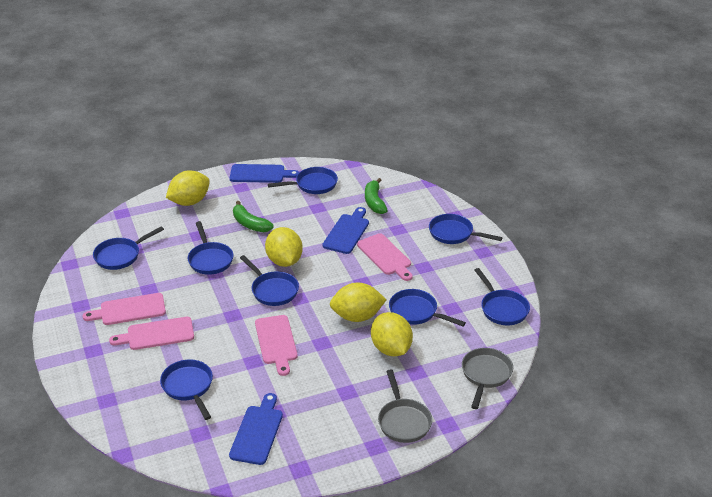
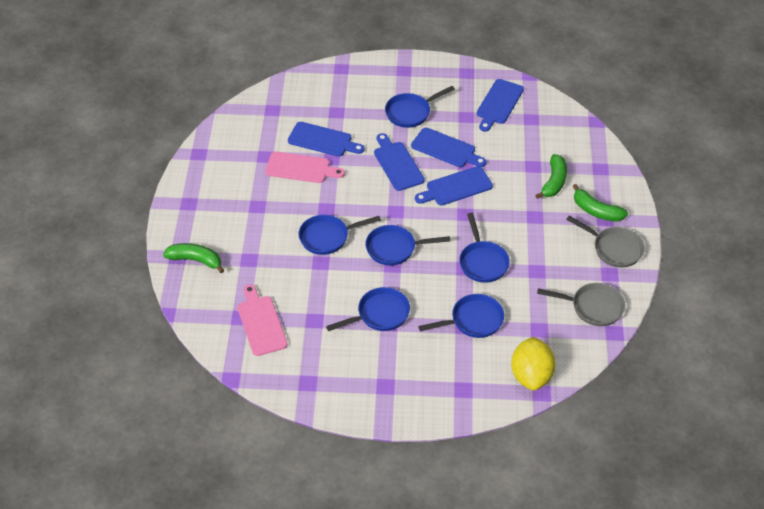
blue cutting board: 3 -> 5
blue pan: 8 -> 6
green banana: 2 -> 3
pink cutting board: 4 -> 2
yellow lemon: 4 -> 1

